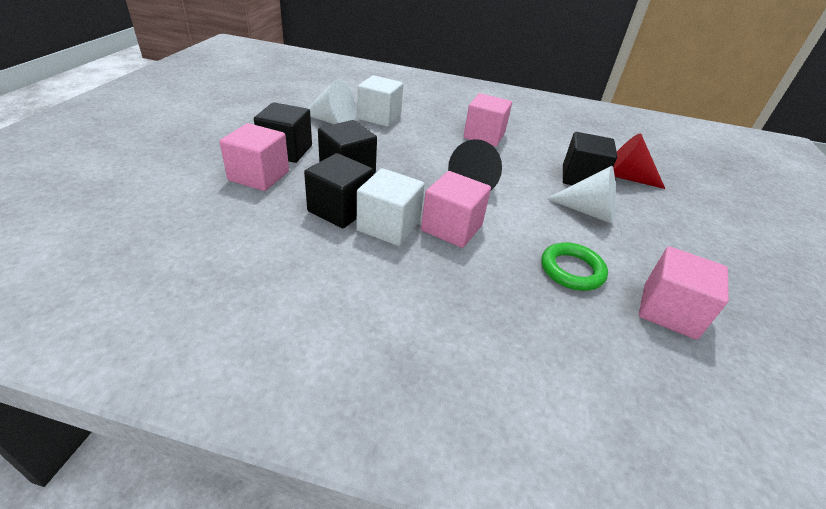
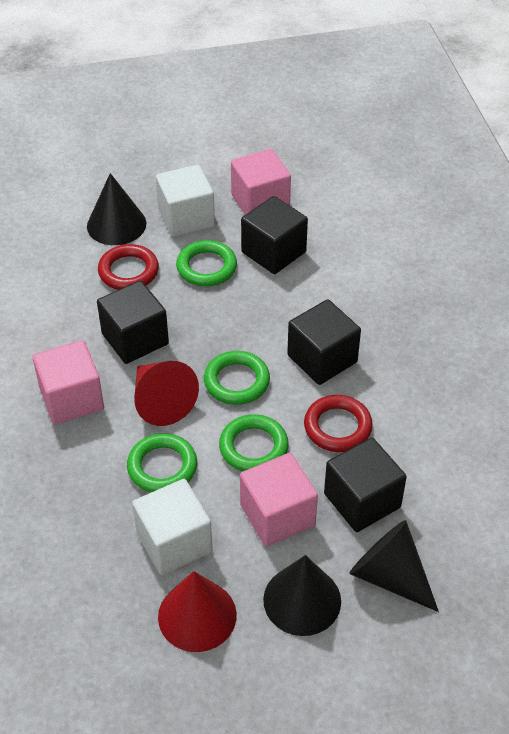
black cone: 1 -> 3
green ring: 1 -> 4
pink cube: 4 -> 3
red cone: 1 -> 2
red ring: 0 -> 2
white cone: 2 -> 0

